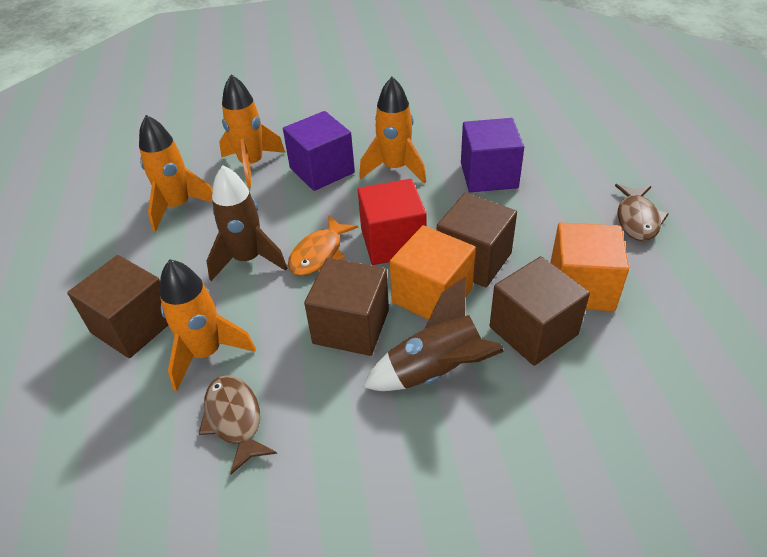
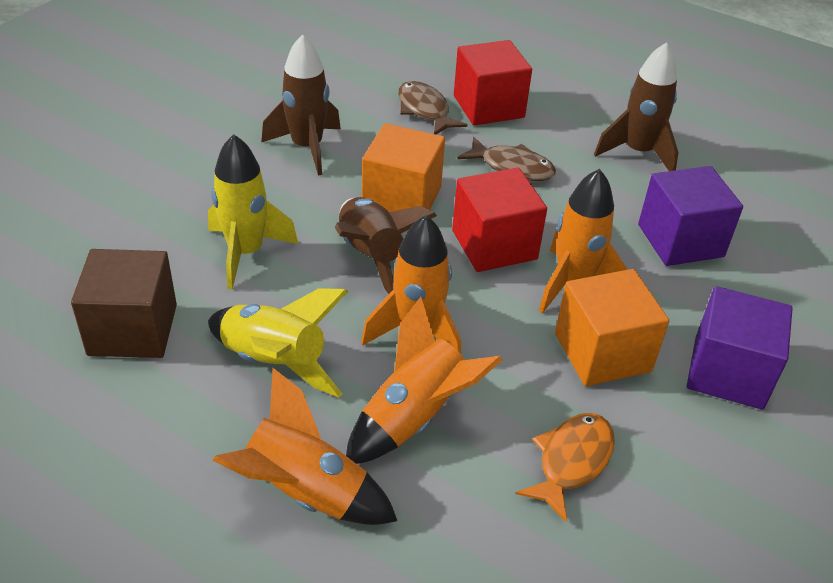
brown cube: 4 -> 1
brown rocket: 2 -> 3
red cube: 1 -> 2
yellow rocket: 0 -> 2

